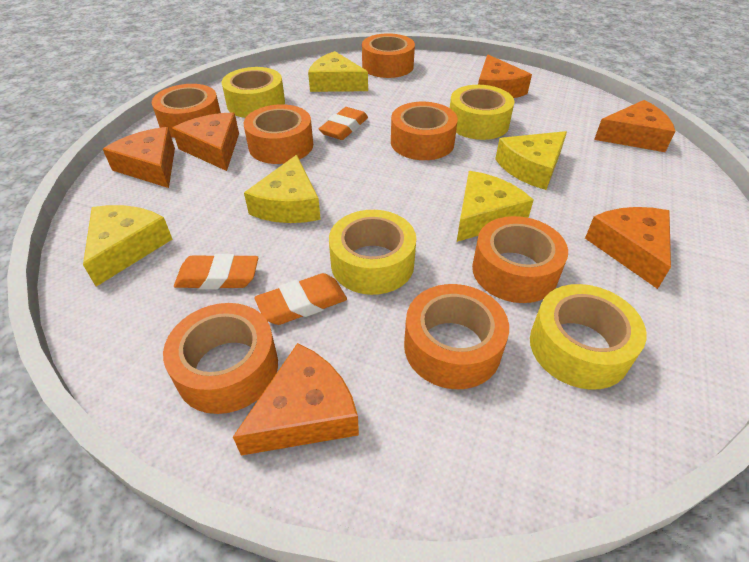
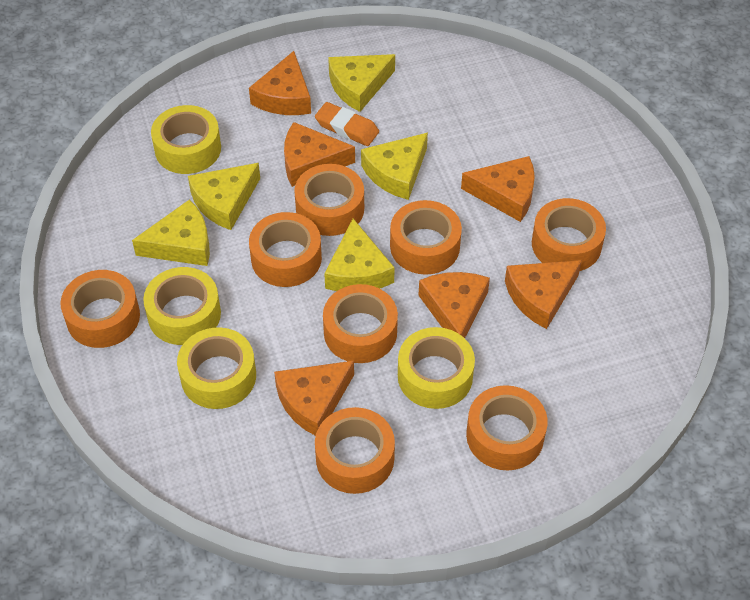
orange eraser: 3 -> 1
orange tape: 7 -> 8

